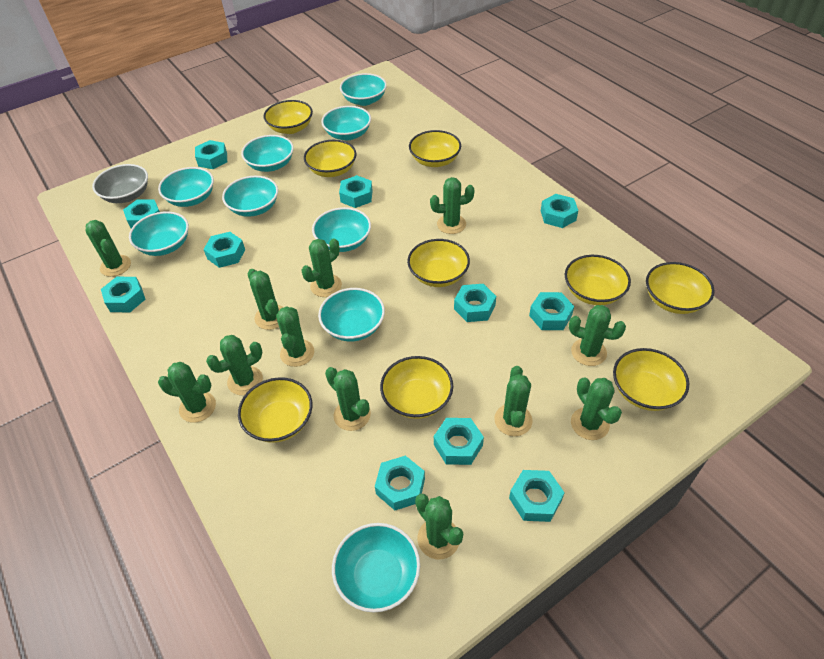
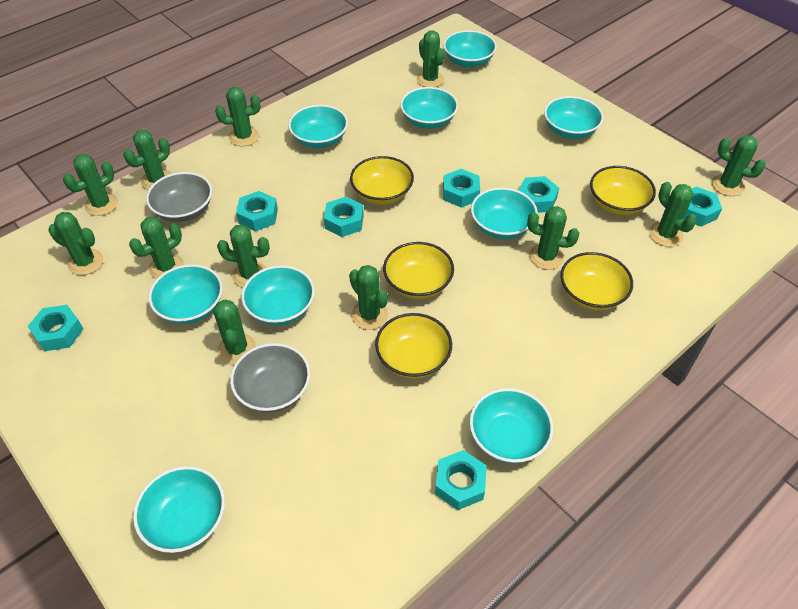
grey bowl: 1 -> 2
turquoise nut: 11 -> 7
yellow bowl: 9 -> 5

